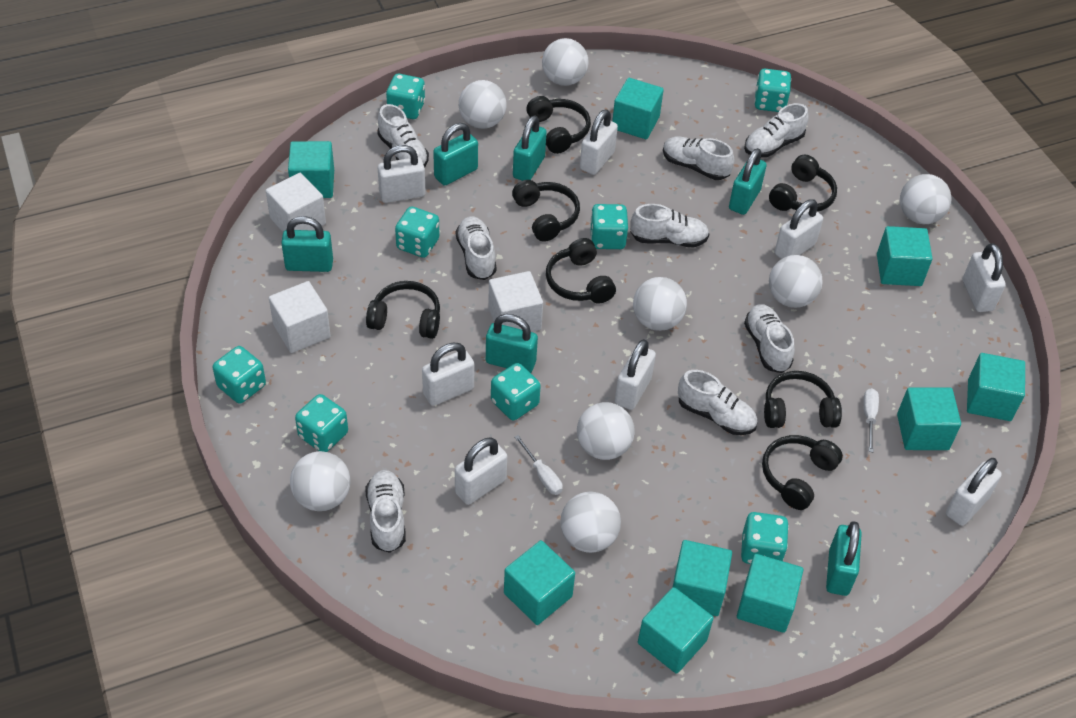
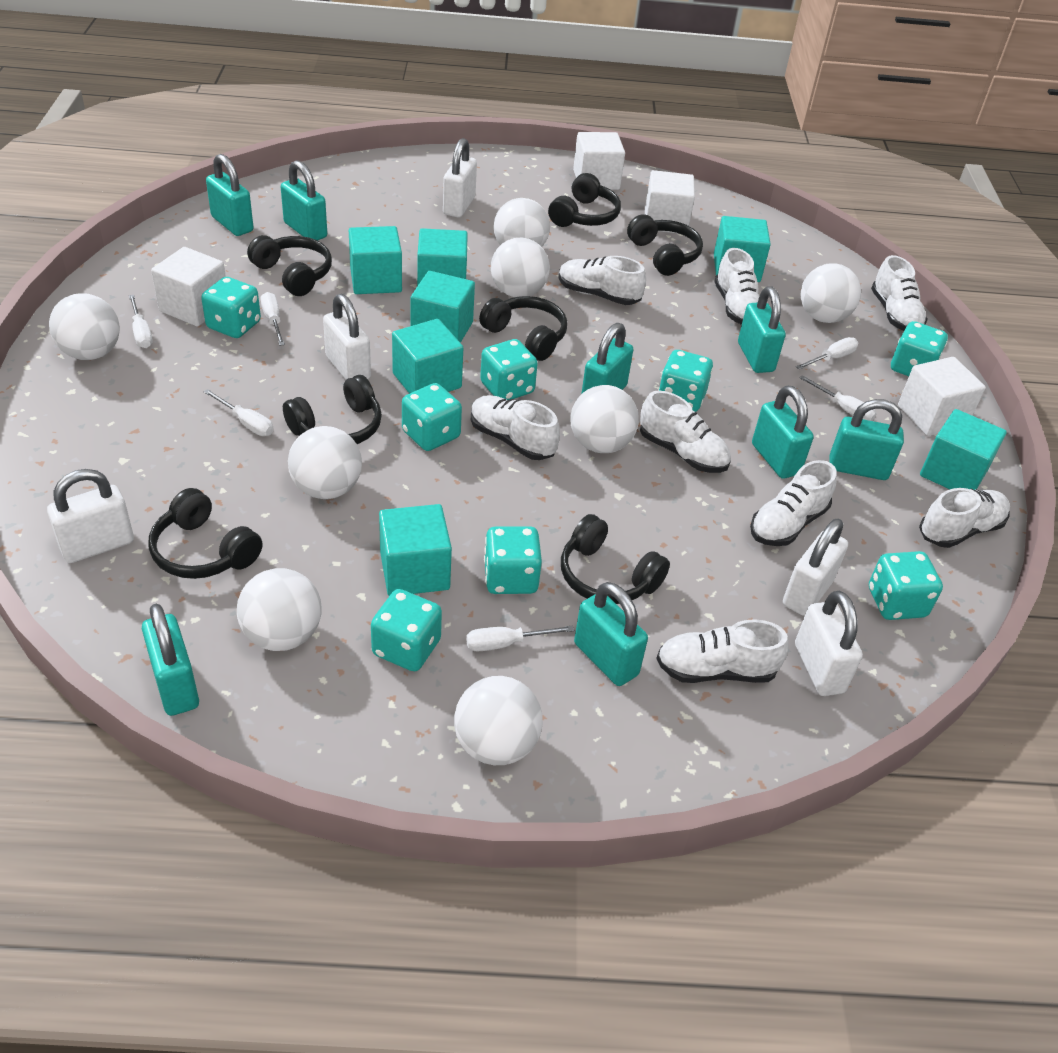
turquoise cube: 9 -> 7
turquoise padlock: 6 -> 8
white cube: 3 -> 4
white padlock: 8 -> 5
white screwdriver: 2 -> 6

